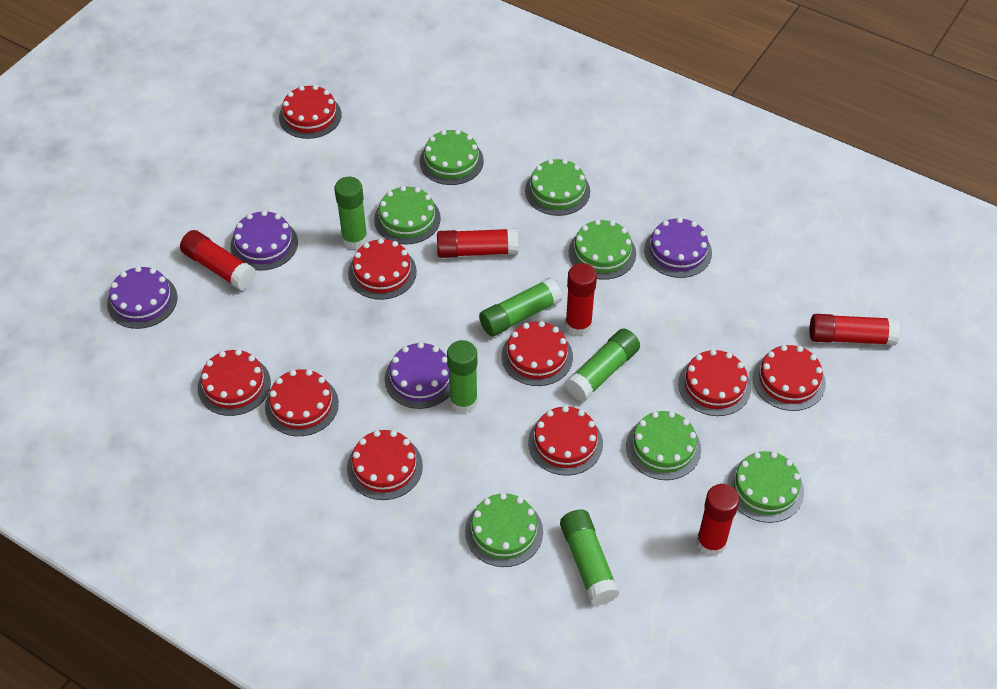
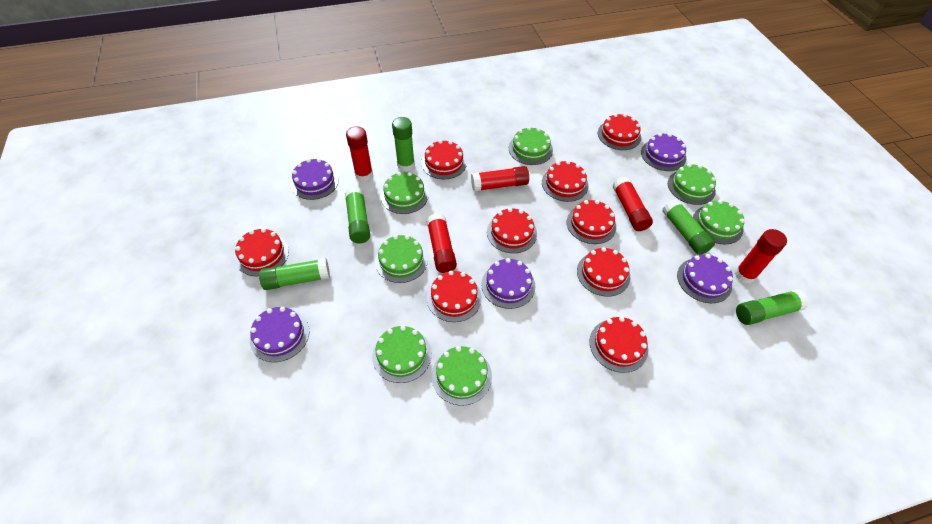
purple cake: 4 -> 5

